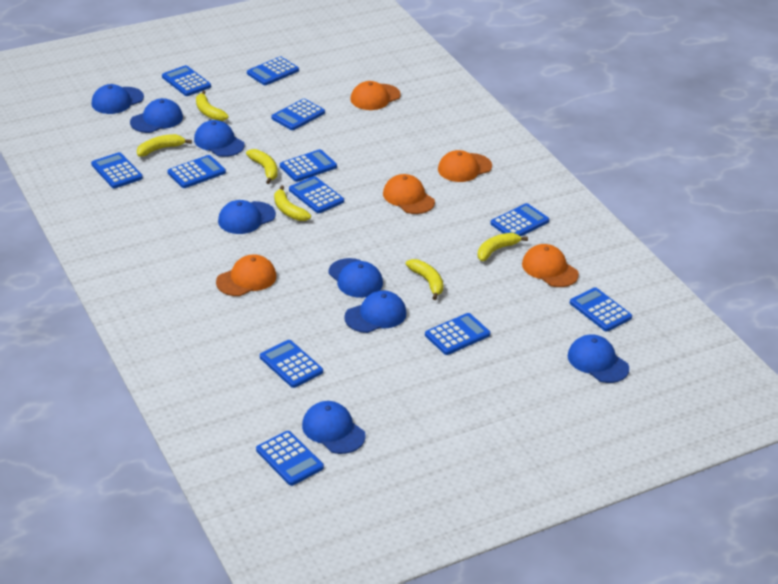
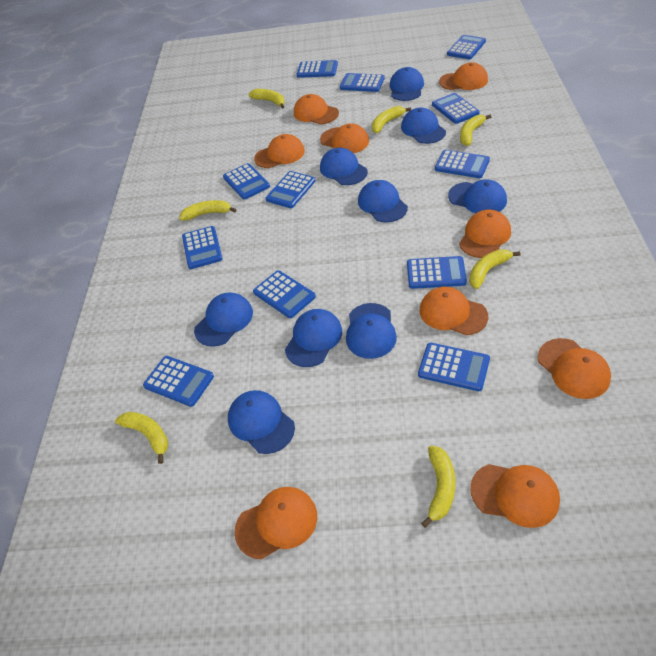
blue cap: 8 -> 9
orange cap: 5 -> 9
yellow banana: 6 -> 7

